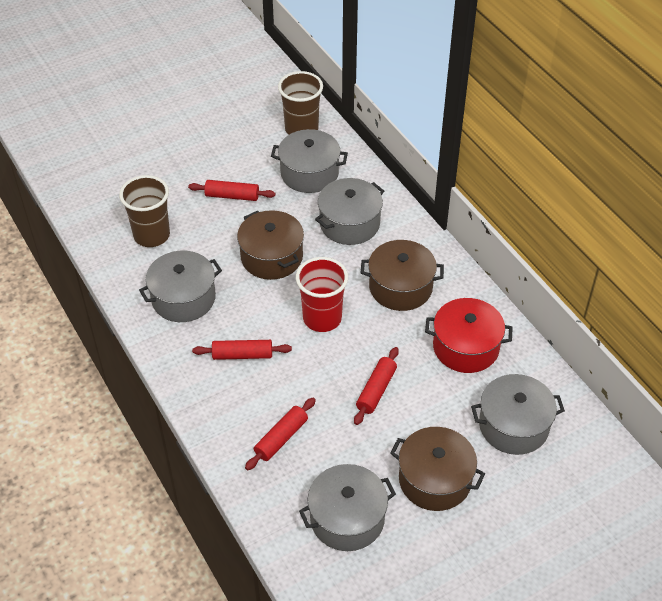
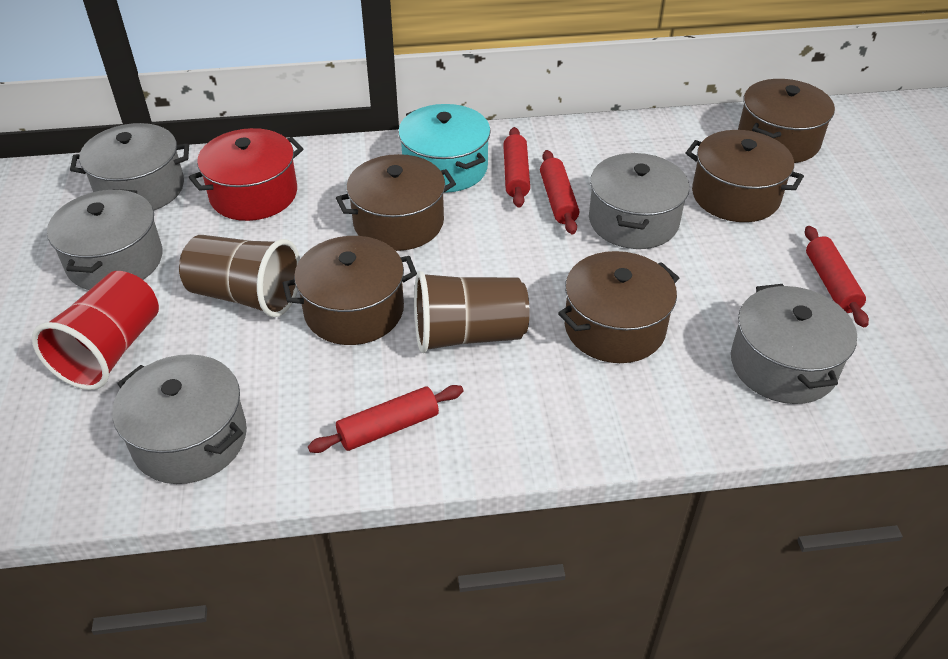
brown pot: 3 -> 5
turquoise pot: 0 -> 1

